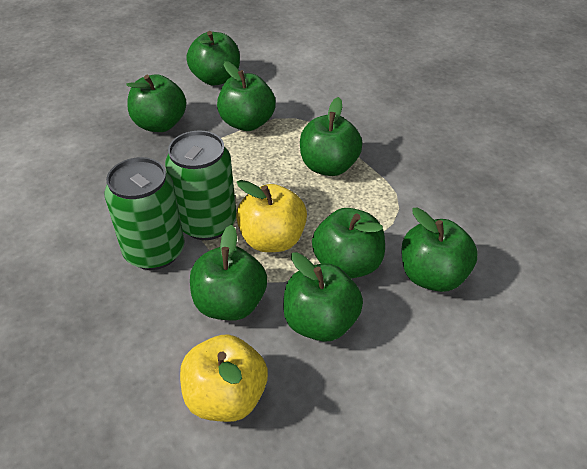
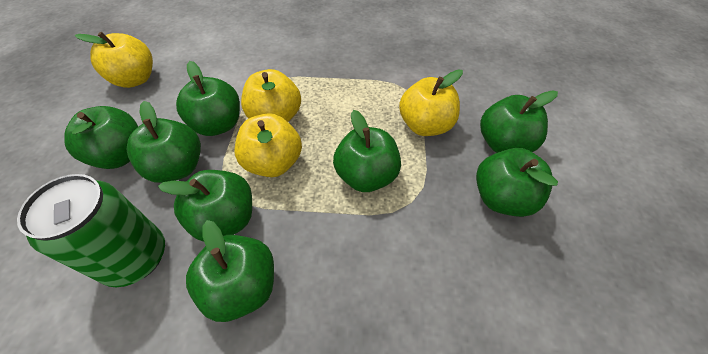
green can: 2 -> 1
yellow apple: 2 -> 4

